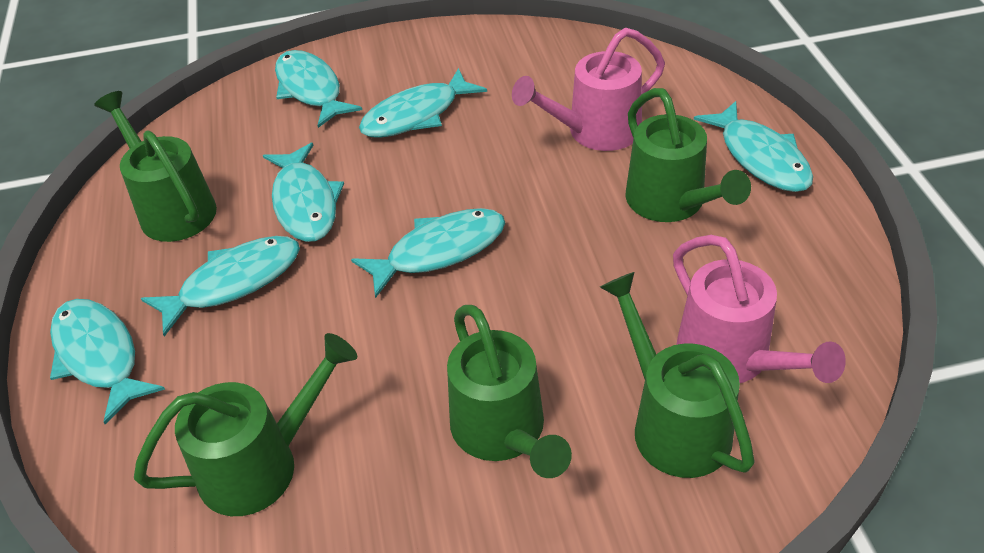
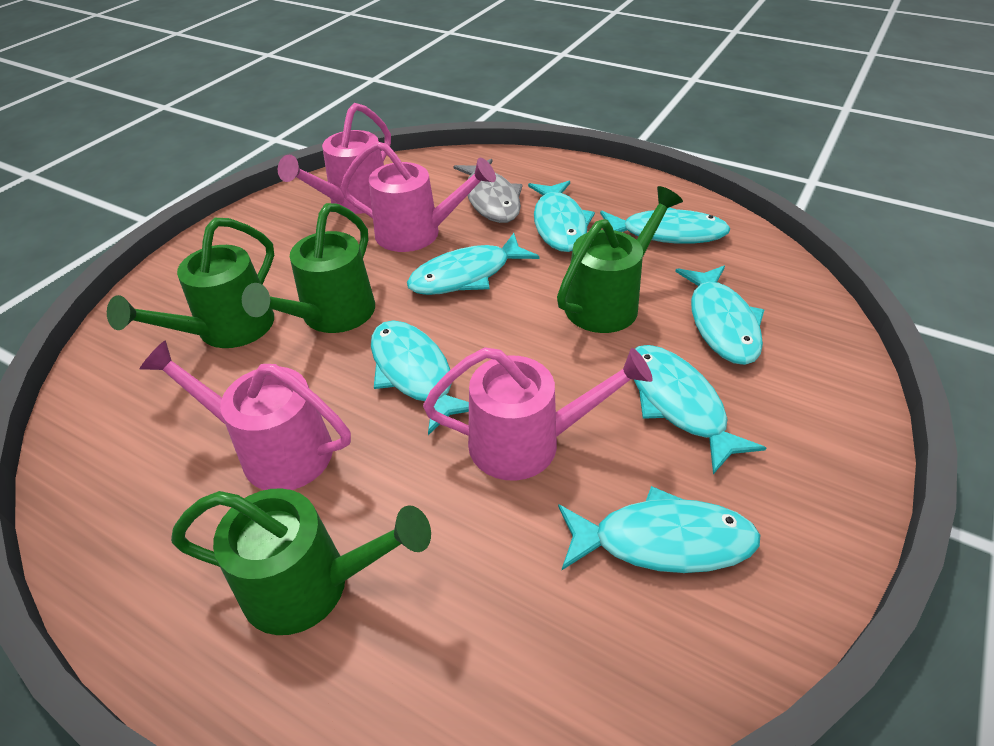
green watering can: 5 -> 4
grey fish: 0 -> 1
pink watering can: 2 -> 4

